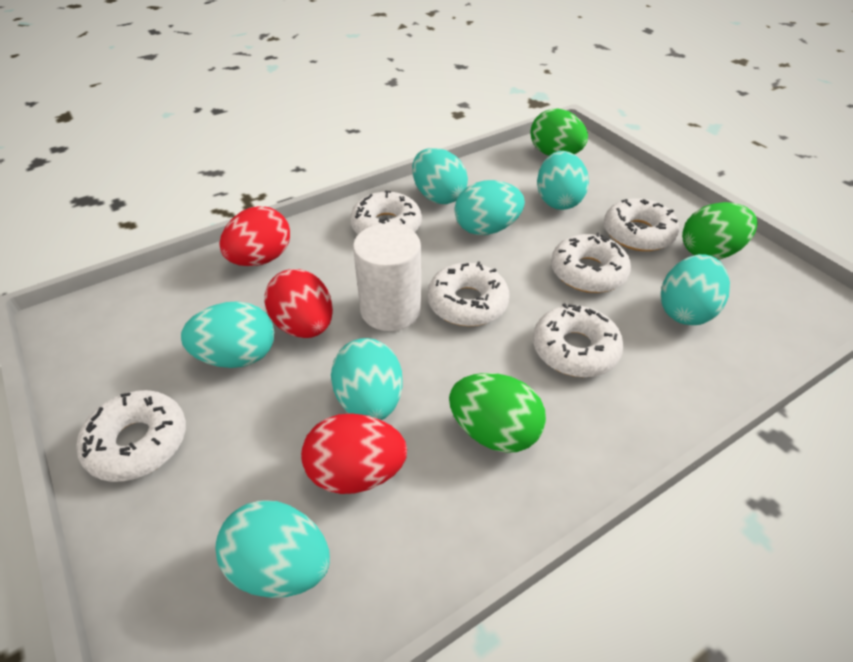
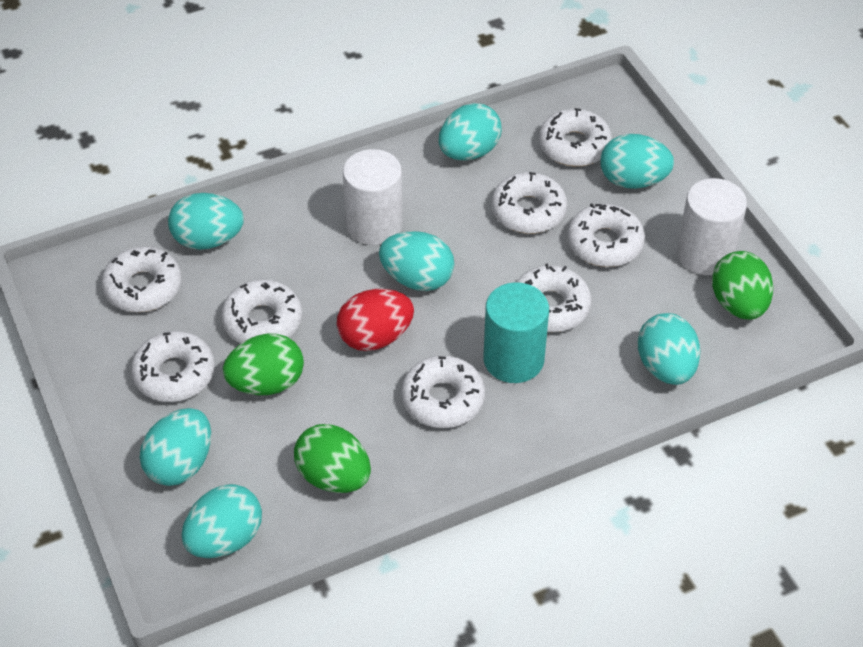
red egg: 3 -> 1
turquoise cylinder: 0 -> 1
white cylinder: 1 -> 2
white donut: 6 -> 8

